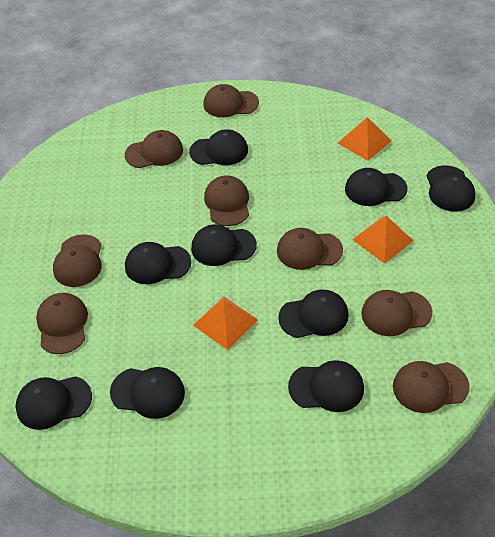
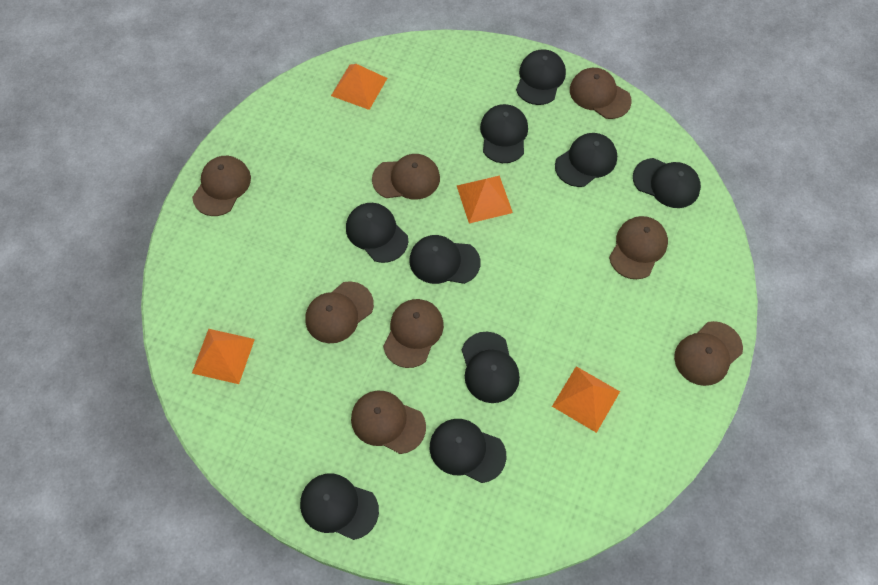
orange pyramid: 3 -> 4

